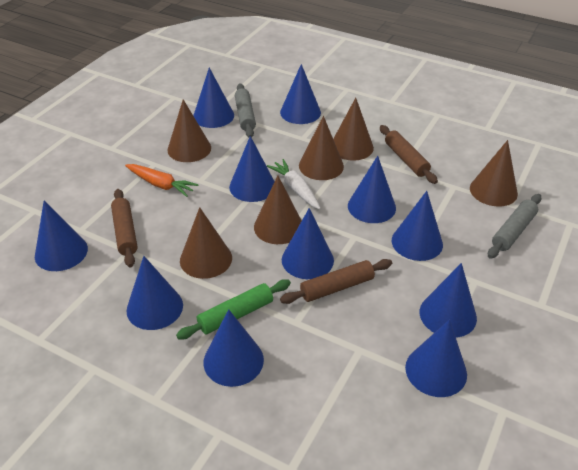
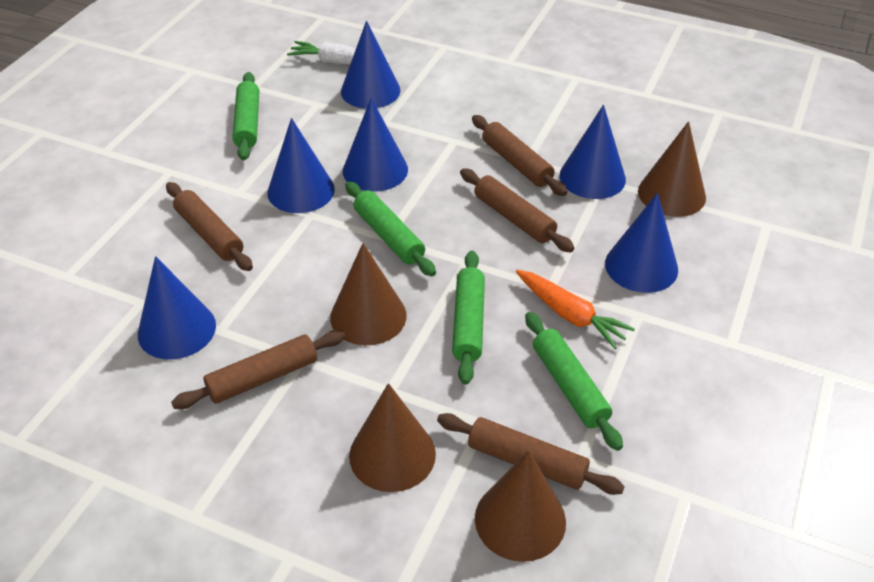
blue cone: 11 -> 6
brown cone: 6 -> 4
brown rolling pin: 3 -> 5
green rolling pin: 1 -> 4
grey rolling pin: 2 -> 0

